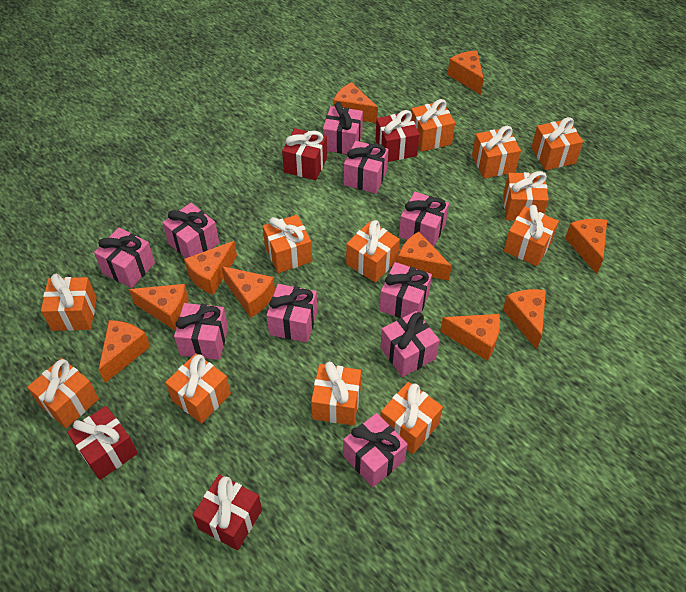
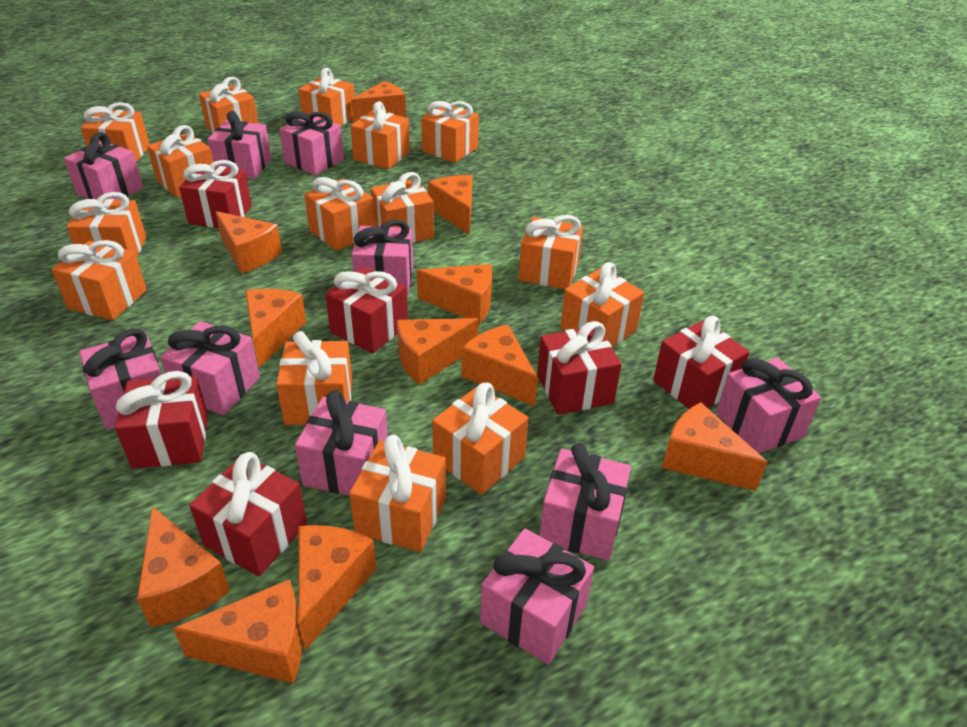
orange cheese: 10 -> 11
orange gift: 12 -> 15
red gift: 4 -> 6

